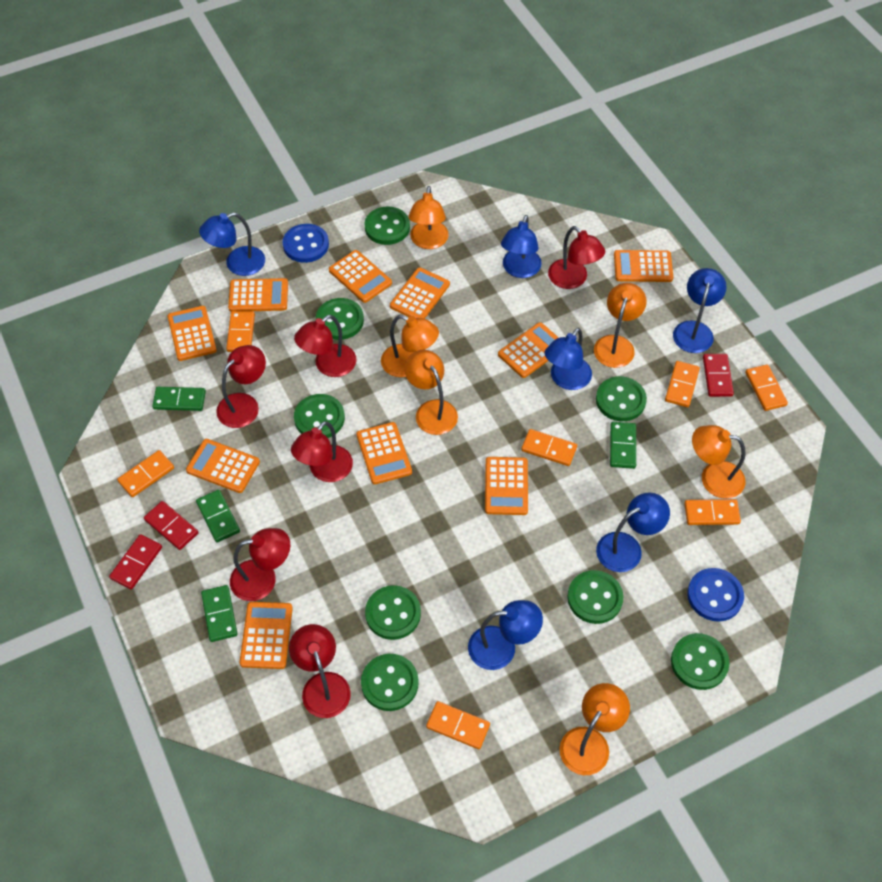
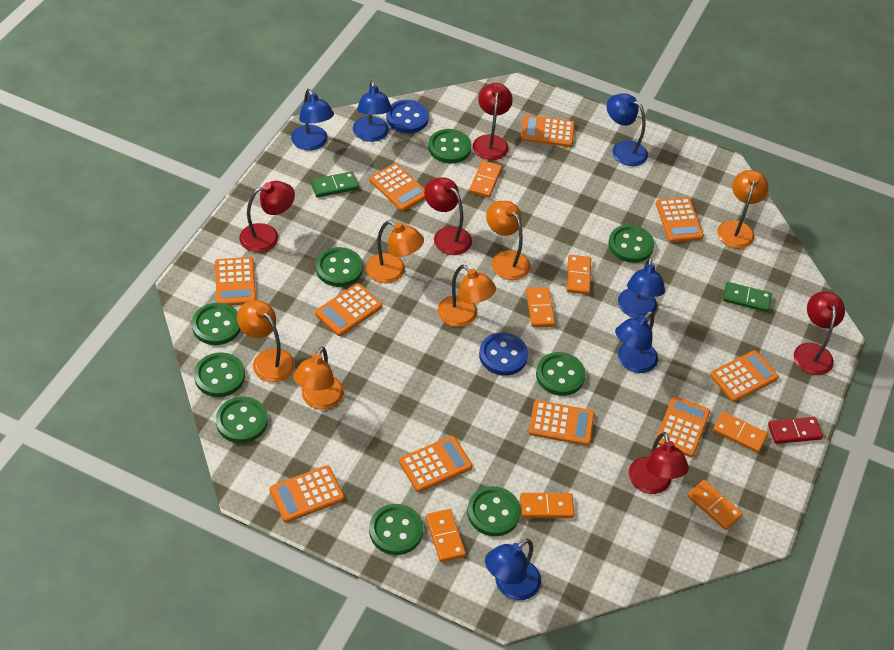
green button: 8 -> 9
green domino: 4 -> 2
red domino: 3 -> 1
red lamp: 6 -> 5

